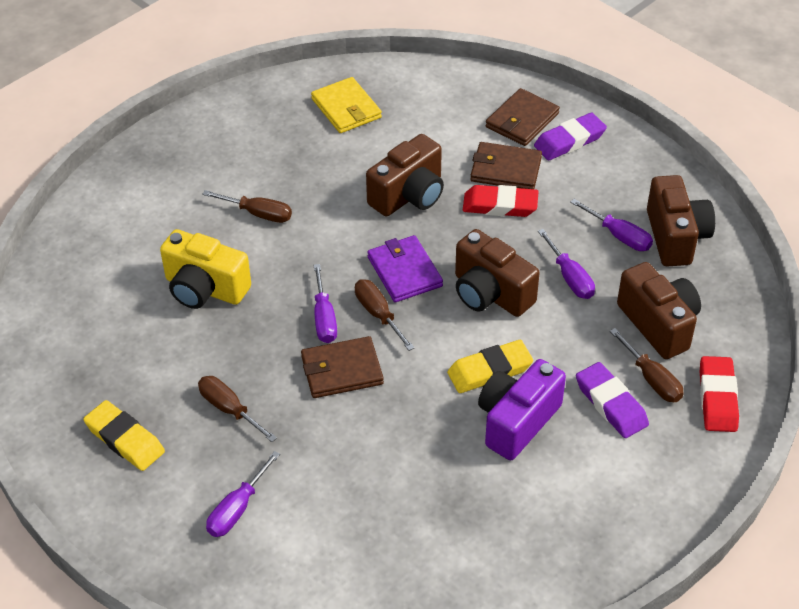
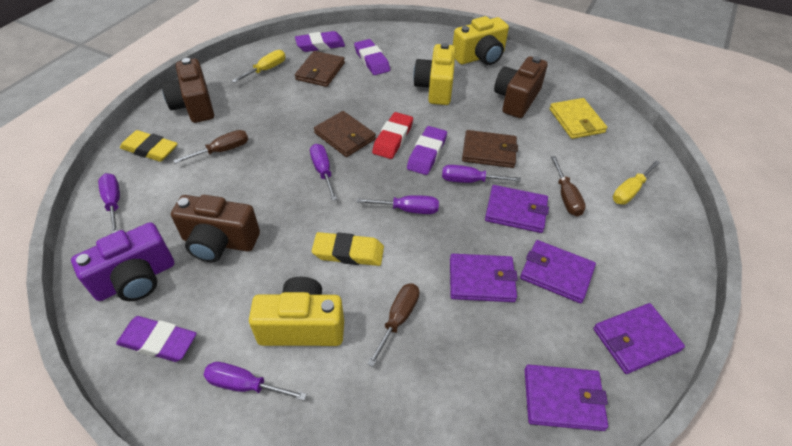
brown camera: 4 -> 3
brown screwdriver: 4 -> 3
purple eraser: 2 -> 4
purple screwdriver: 4 -> 5
purple wallet: 1 -> 5
red eraser: 2 -> 1
yellow camera: 1 -> 3
yellow screwdriver: 0 -> 2

